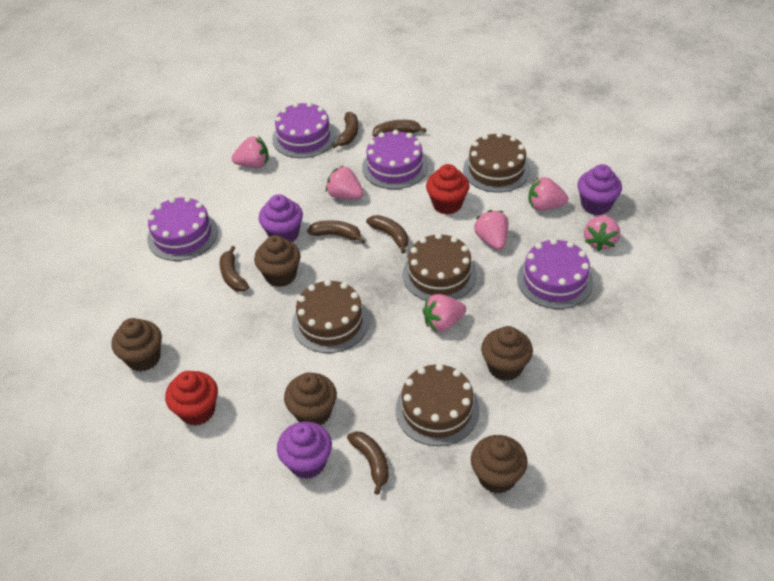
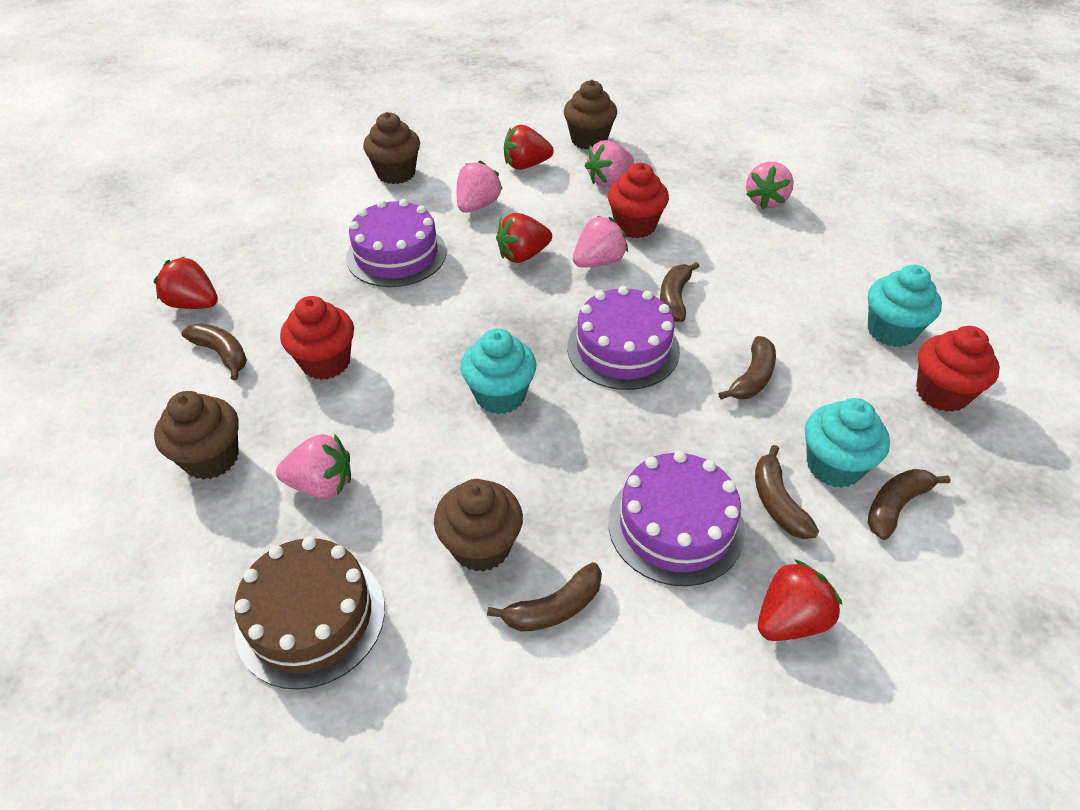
brown cake: 4 -> 1
brown cupcake: 5 -> 4
pink strawberry: 6 -> 5
purple cake: 4 -> 3
purple cupcake: 3 -> 0
red cupcake: 2 -> 3
red strawberry: 0 -> 4
turquoise cupcake: 0 -> 3

